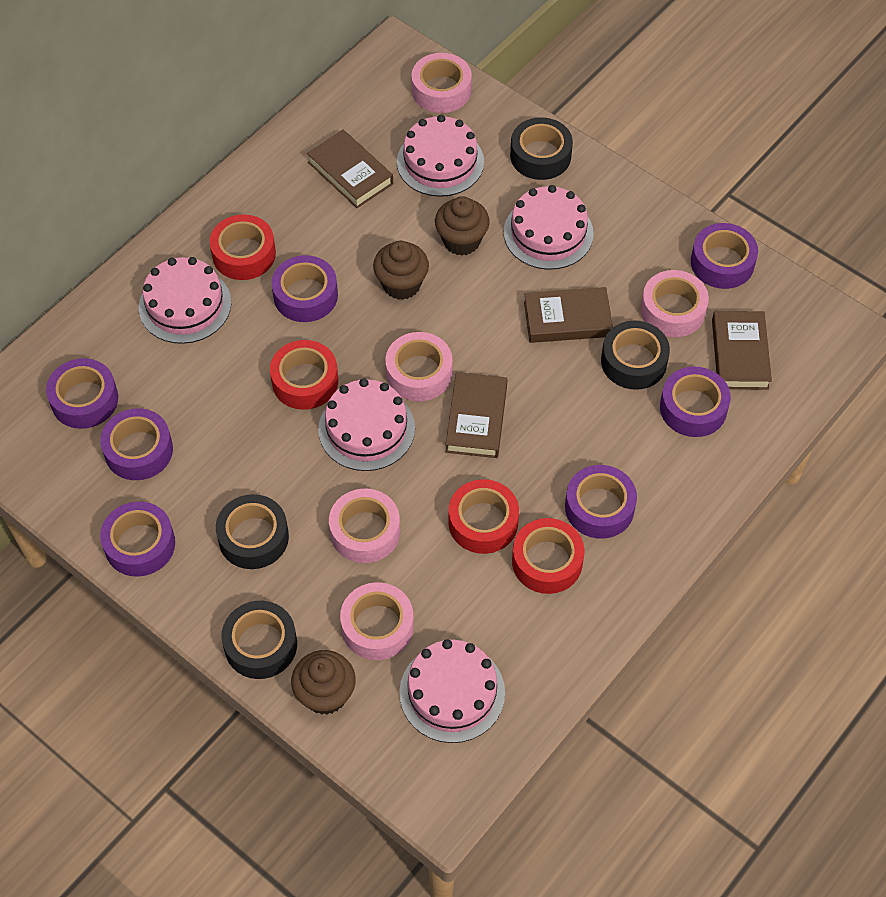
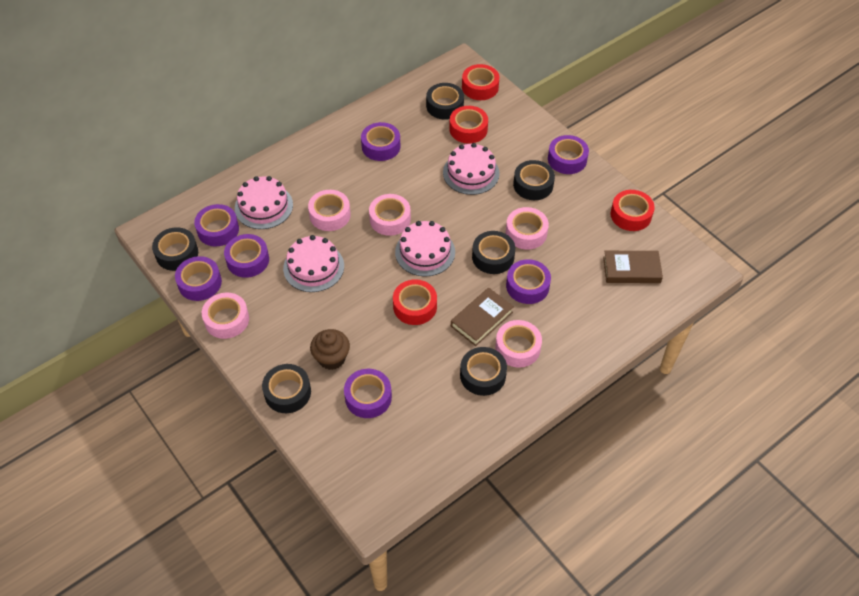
black tape: 4 -> 6
brown book: 4 -> 2
brown cupcake: 3 -> 1
pink cake: 5 -> 4

